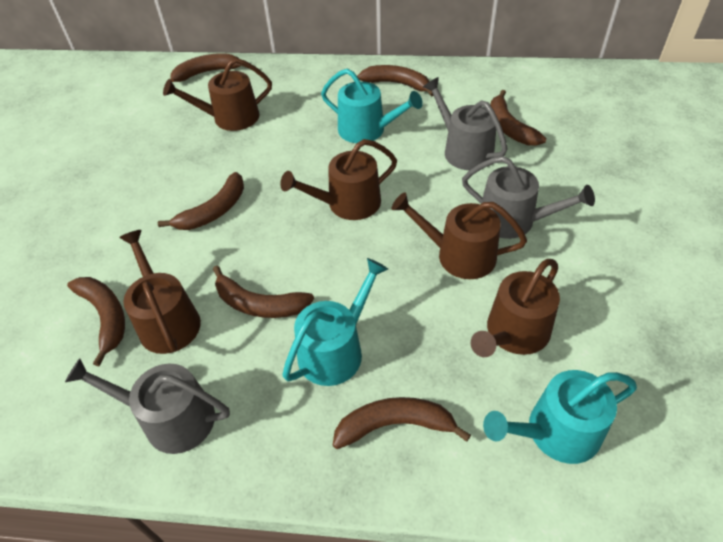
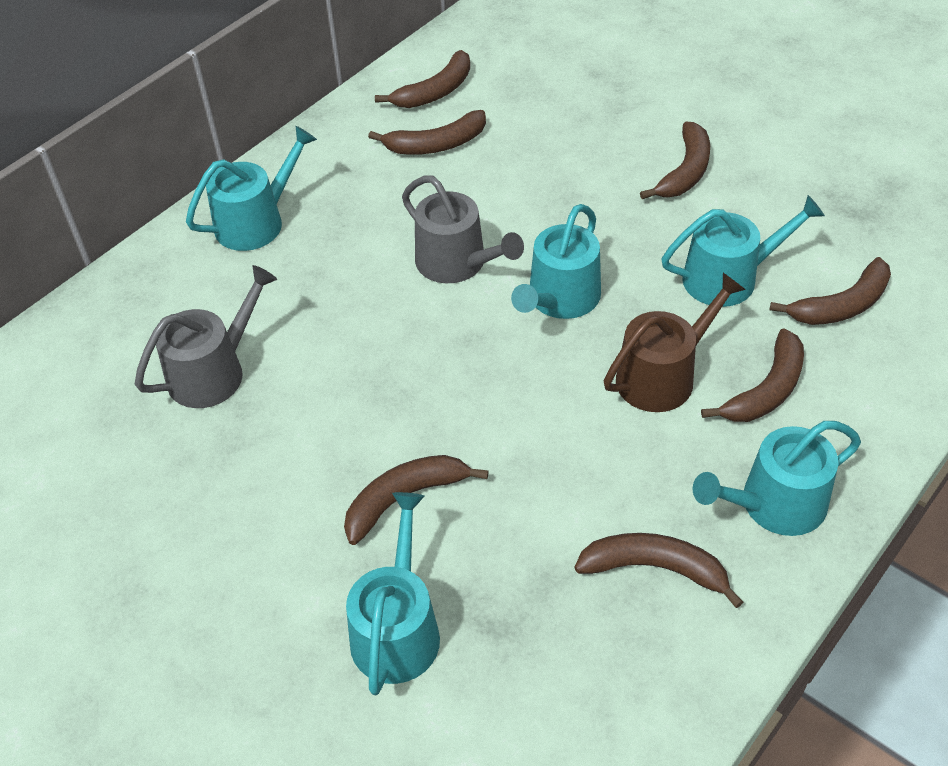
brown watering can: 5 -> 1
grey watering can: 3 -> 2
turquoise watering can: 3 -> 5

